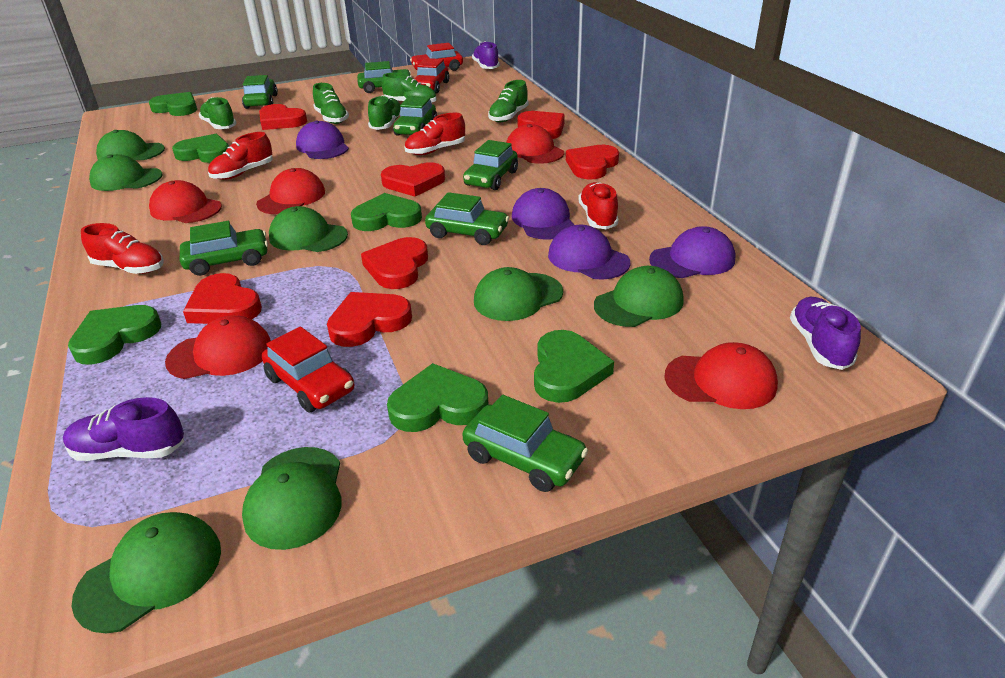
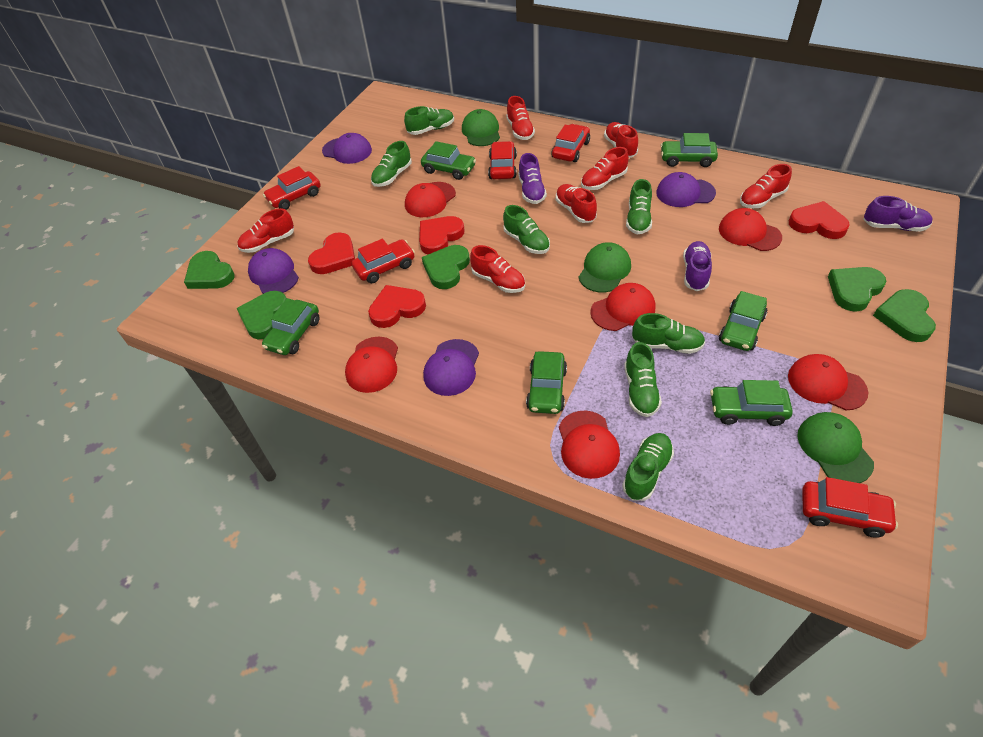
green cap: 7 -> 3
green car: 7 -> 6
green heart: 6 -> 5
green shoe: 5 -> 7
red cap: 5 -> 6
red car: 3 -> 5
red heart: 7 -> 4
red shoe: 4 -> 7

